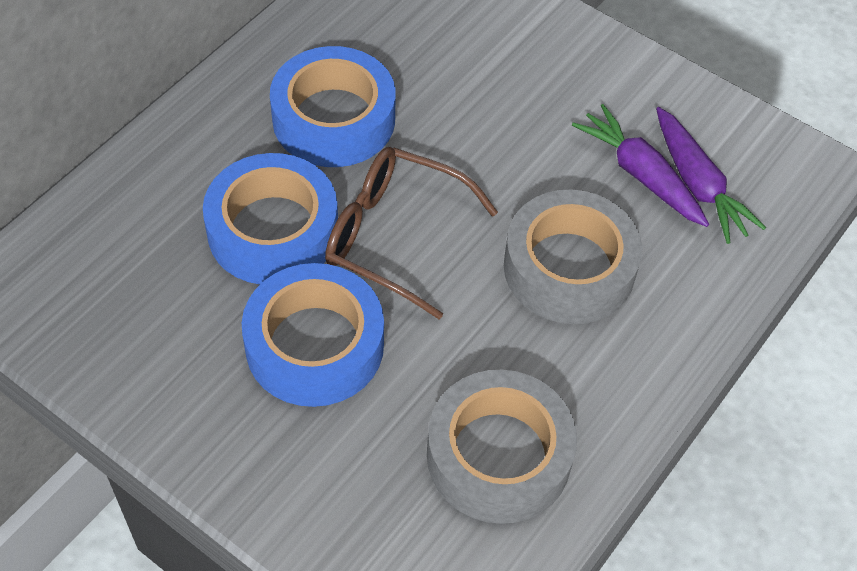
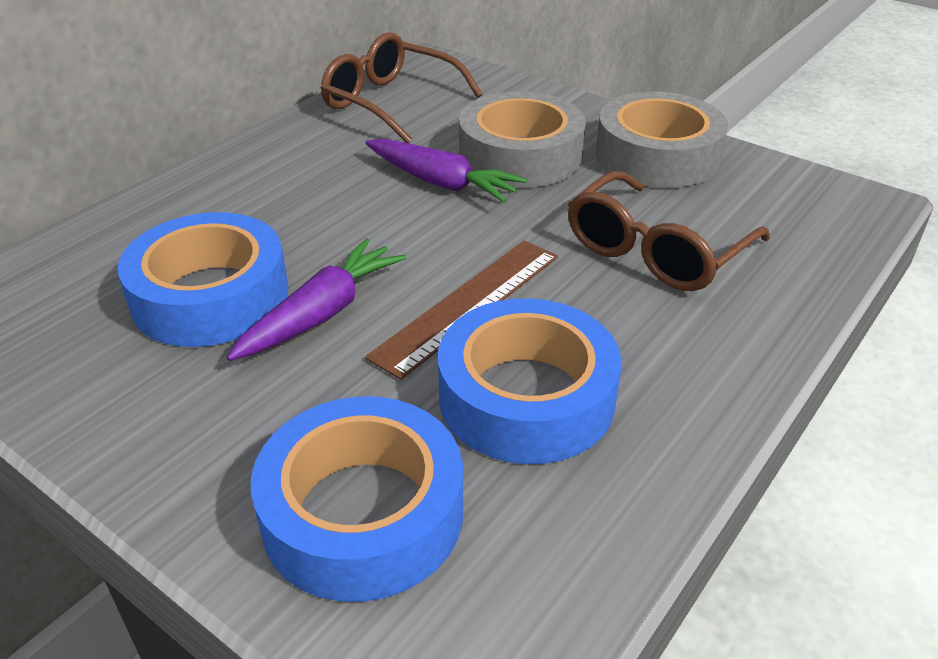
brown glasses: 1 -> 2
brown ruler: 0 -> 1

